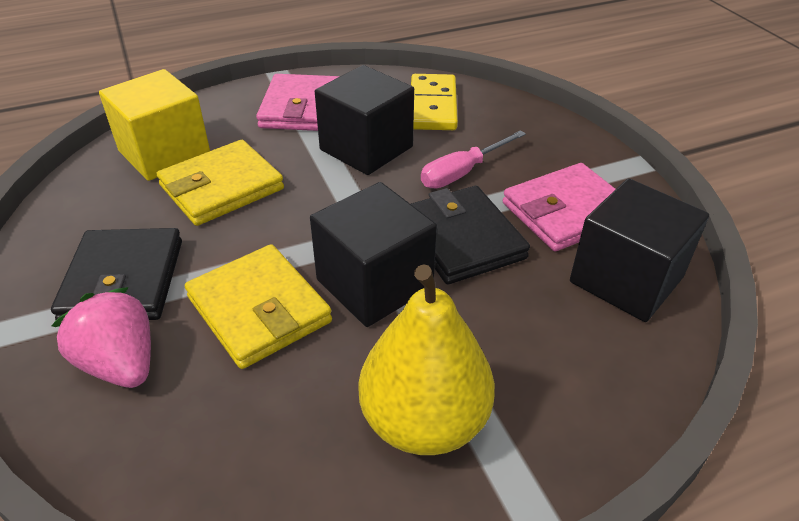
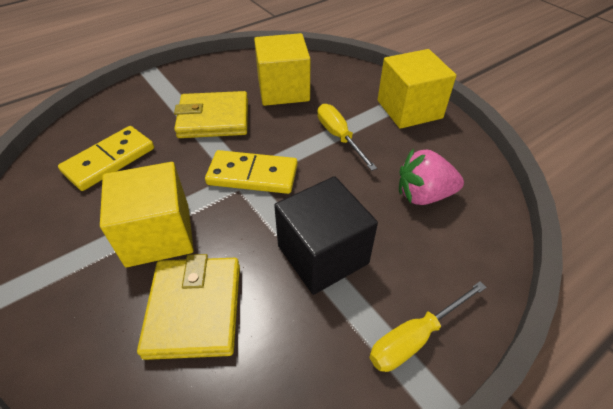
black cube: 3 -> 1
black wallet: 2 -> 0
pink screwdriver: 1 -> 0
pink wallet: 2 -> 0
yellow cube: 1 -> 3
yellow domino: 1 -> 2
yellow pear: 1 -> 0
yellow screwdriver: 0 -> 2

